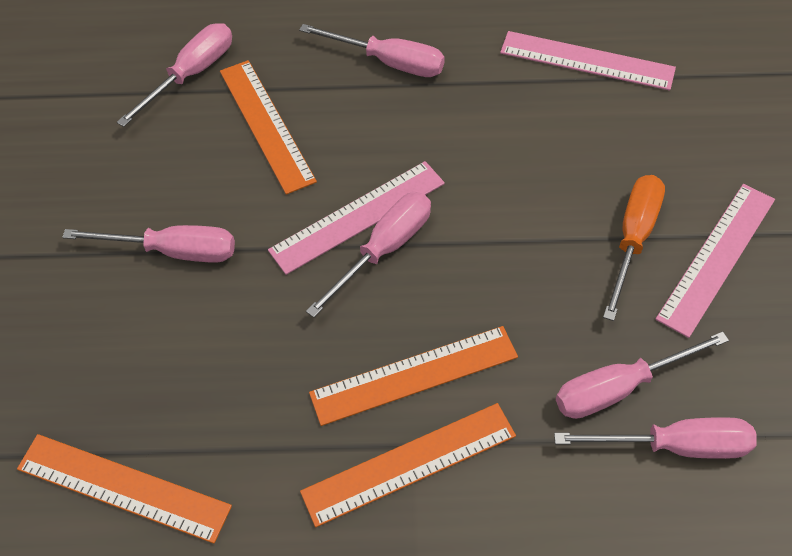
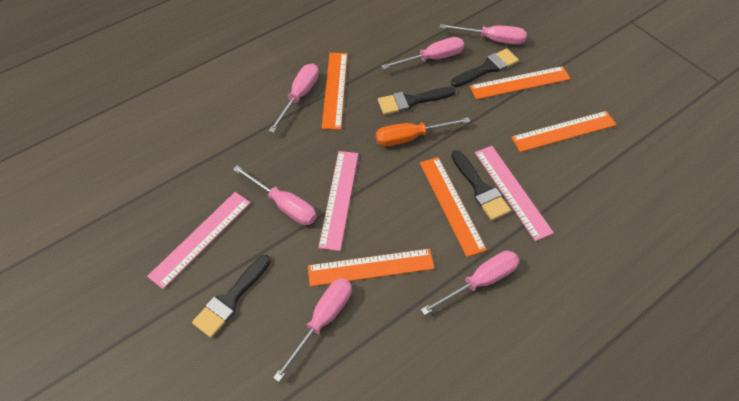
black brush: 0 -> 4
orange ruler: 4 -> 5

